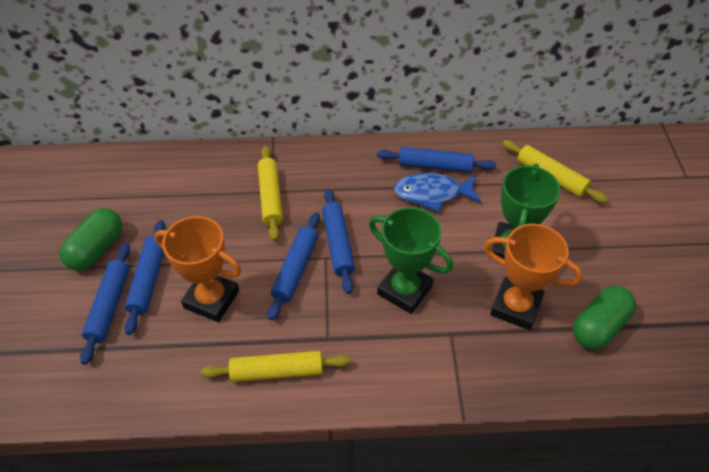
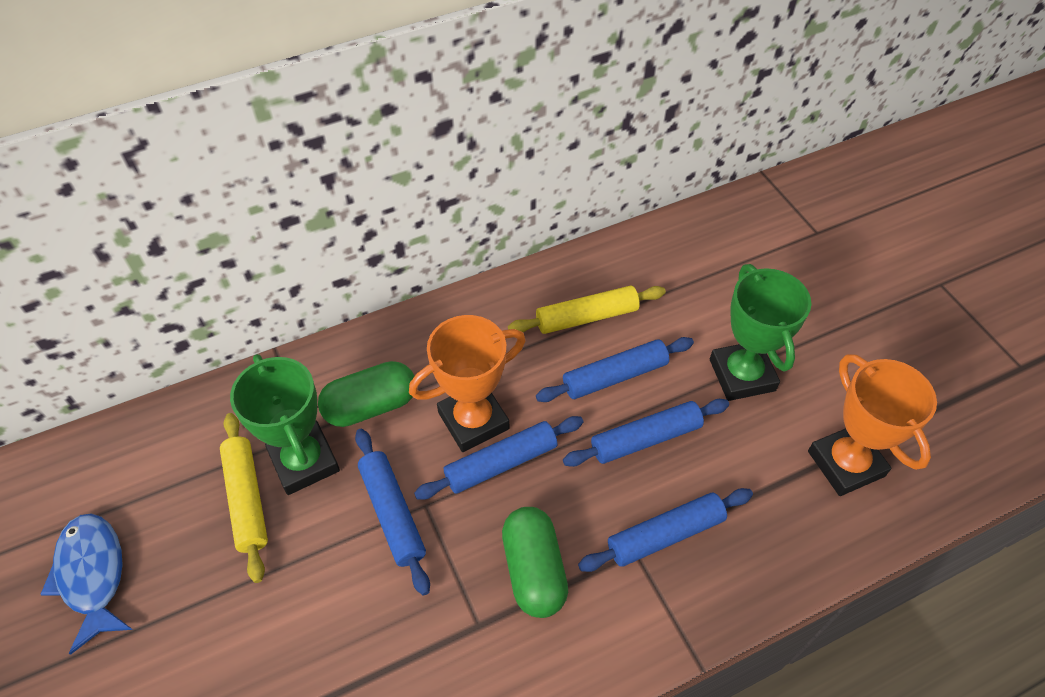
yellow rolling pin: 3 -> 2

